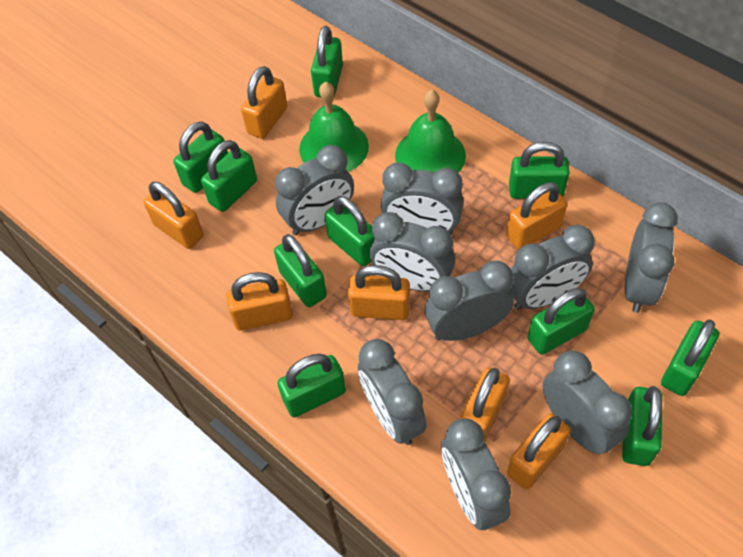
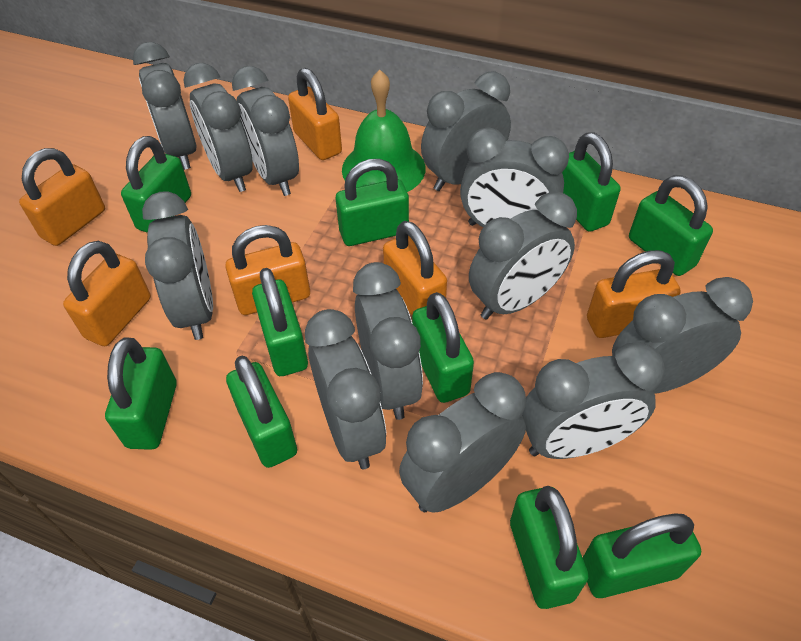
green bell: 2 -> 1
grey clock: 9 -> 12
orange padlock: 7 -> 6

